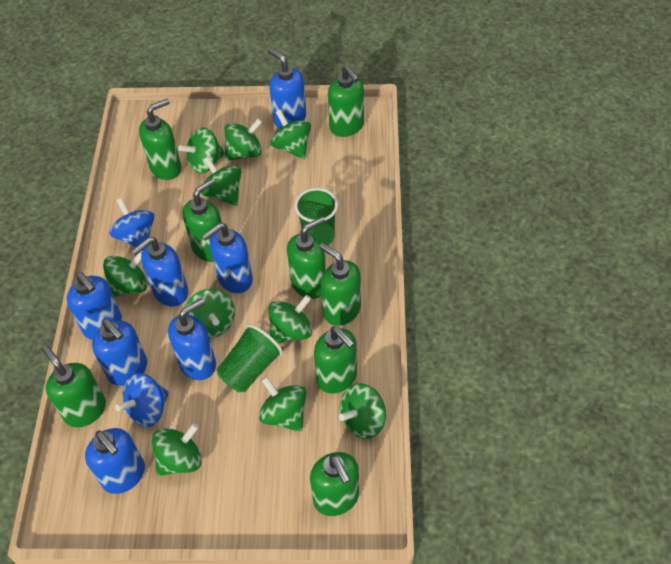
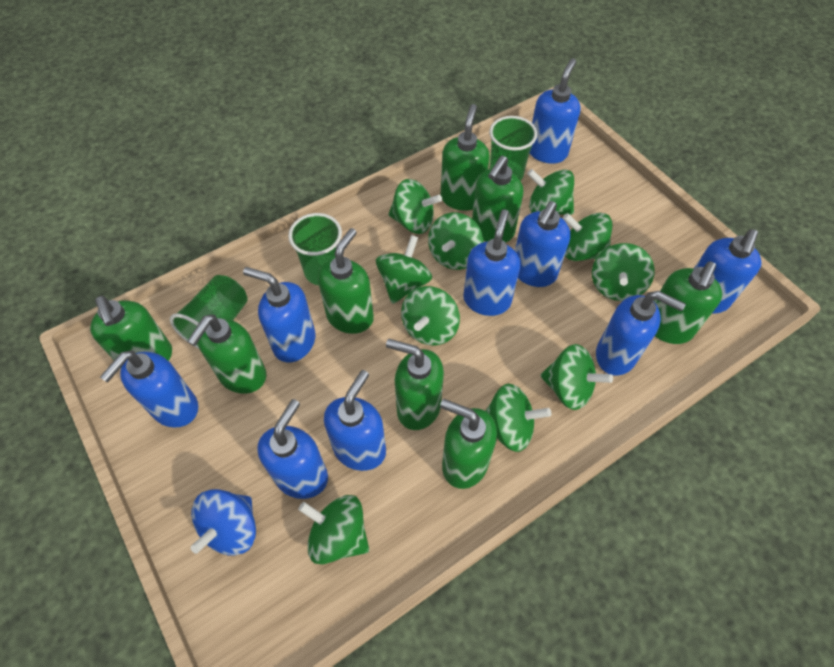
blue soap dispenser: 7 -> 9
blue spinning top: 2 -> 1
green cup: 2 -> 3

